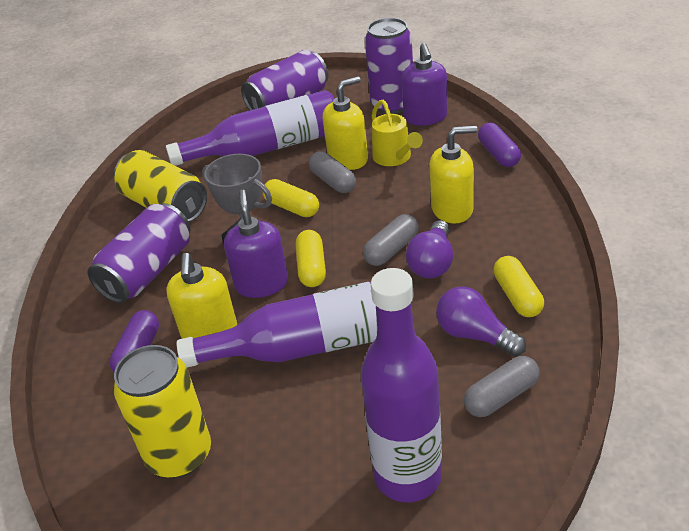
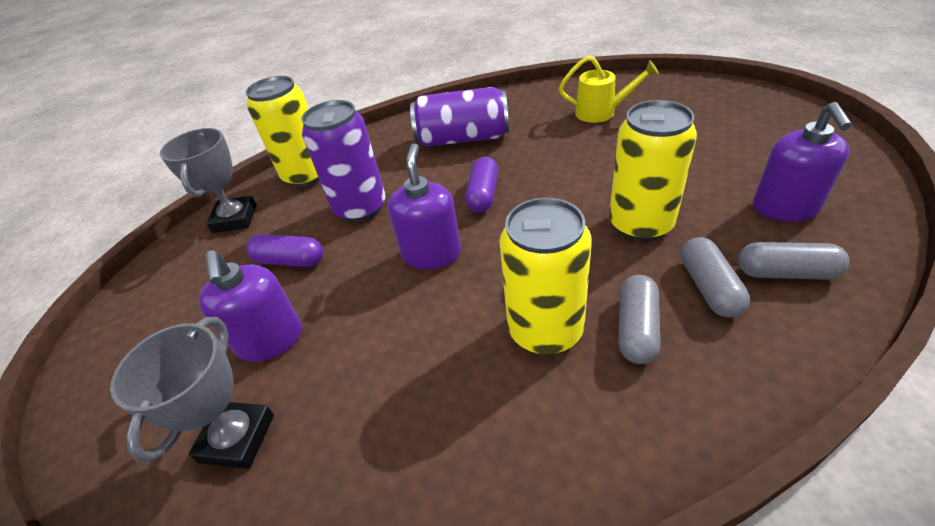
grey trophy: 1 -> 2
purple bottle: 3 -> 0
purple can: 3 -> 2
purple light bulb: 2 -> 0
purple soap dispenser: 2 -> 3
yellow can: 2 -> 3
yellow capsule: 3 -> 0
yellow soap dispenser: 3 -> 0

